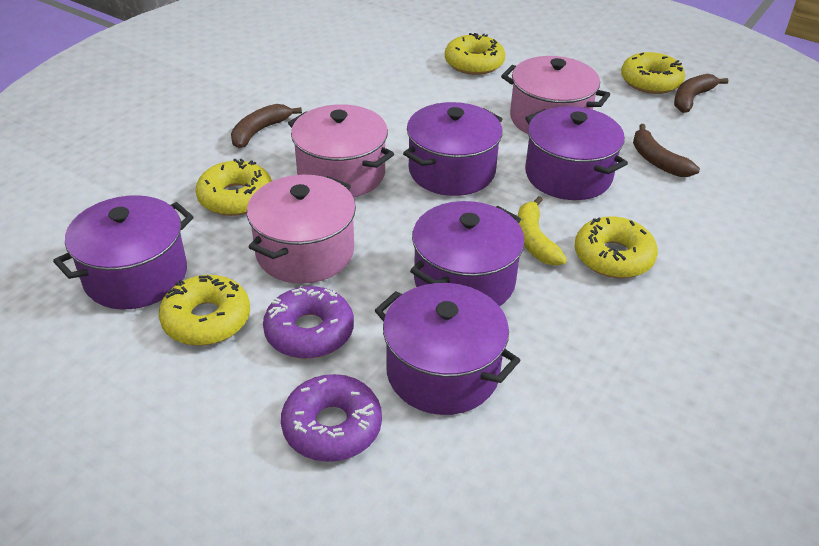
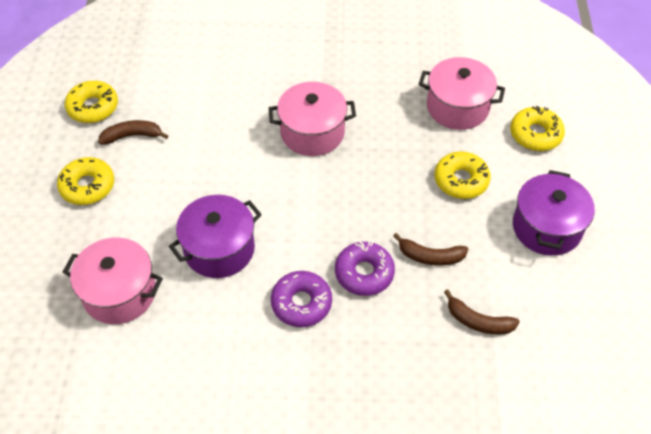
purple pot: 5 -> 2
yellow banana: 1 -> 0
yellow donut: 5 -> 4

